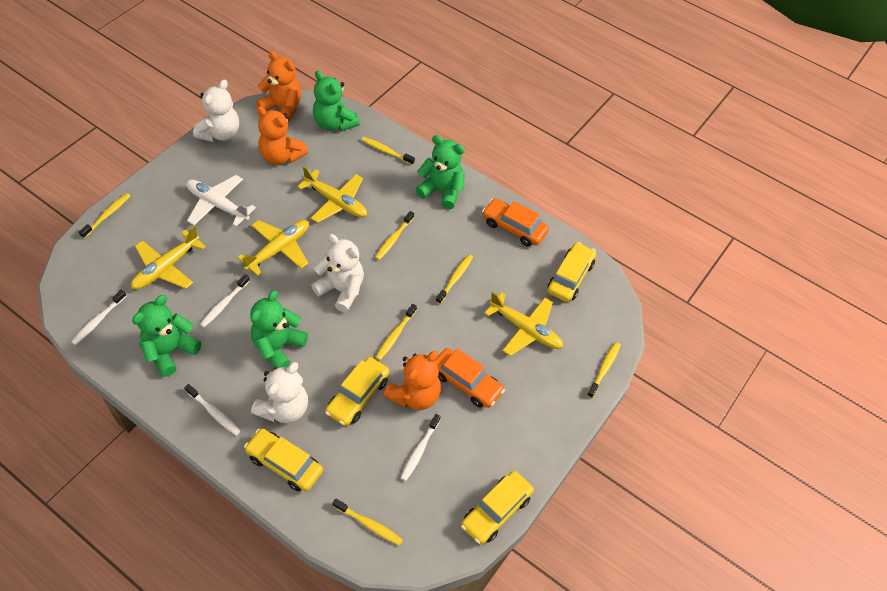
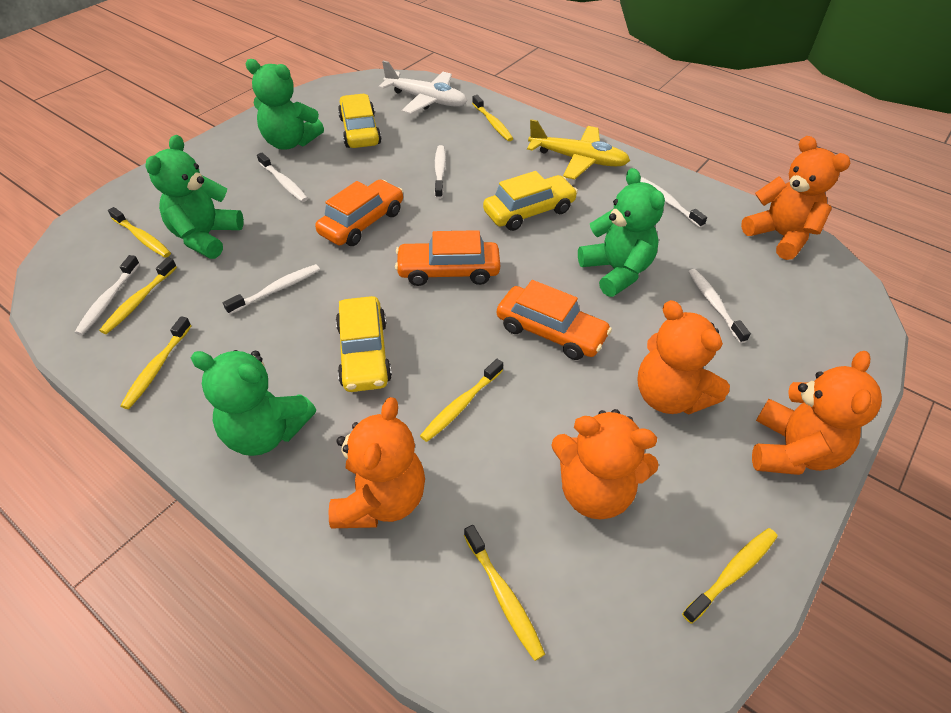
orange car: 2 -> 3
orange teddy bear: 3 -> 5
white teddy bear: 3 -> 0
white toothbrush: 4 -> 6
yellow car: 4 -> 3
yellow plane: 4 -> 1

